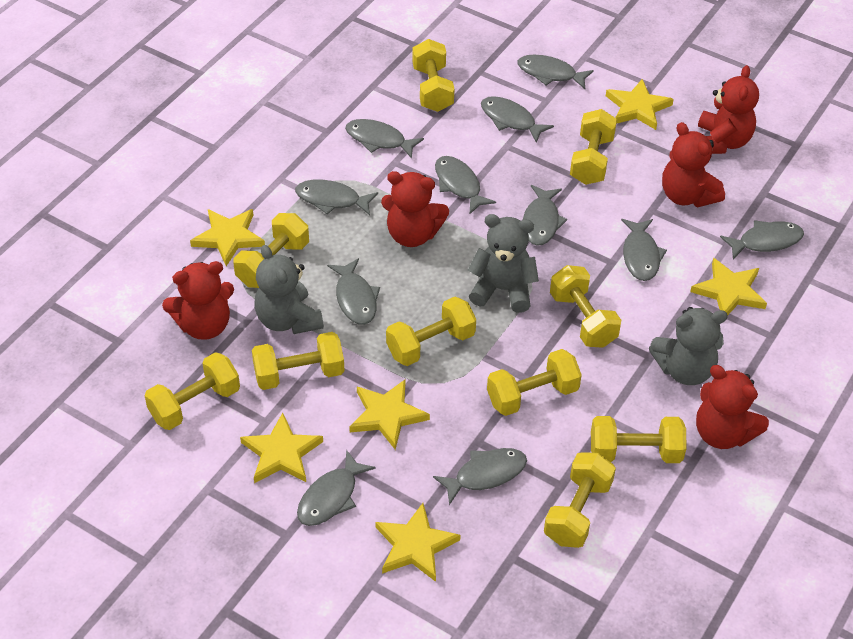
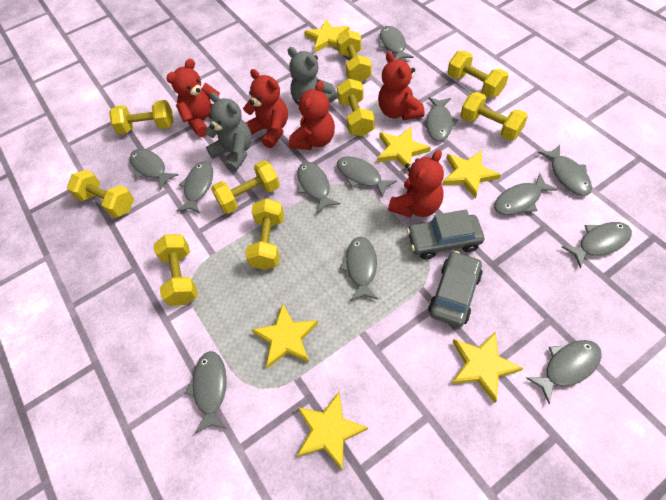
grey car: 0 -> 2
grey fish: 11 -> 12
grey teddy bear: 3 -> 2
yellow dumbbell: 10 -> 9

